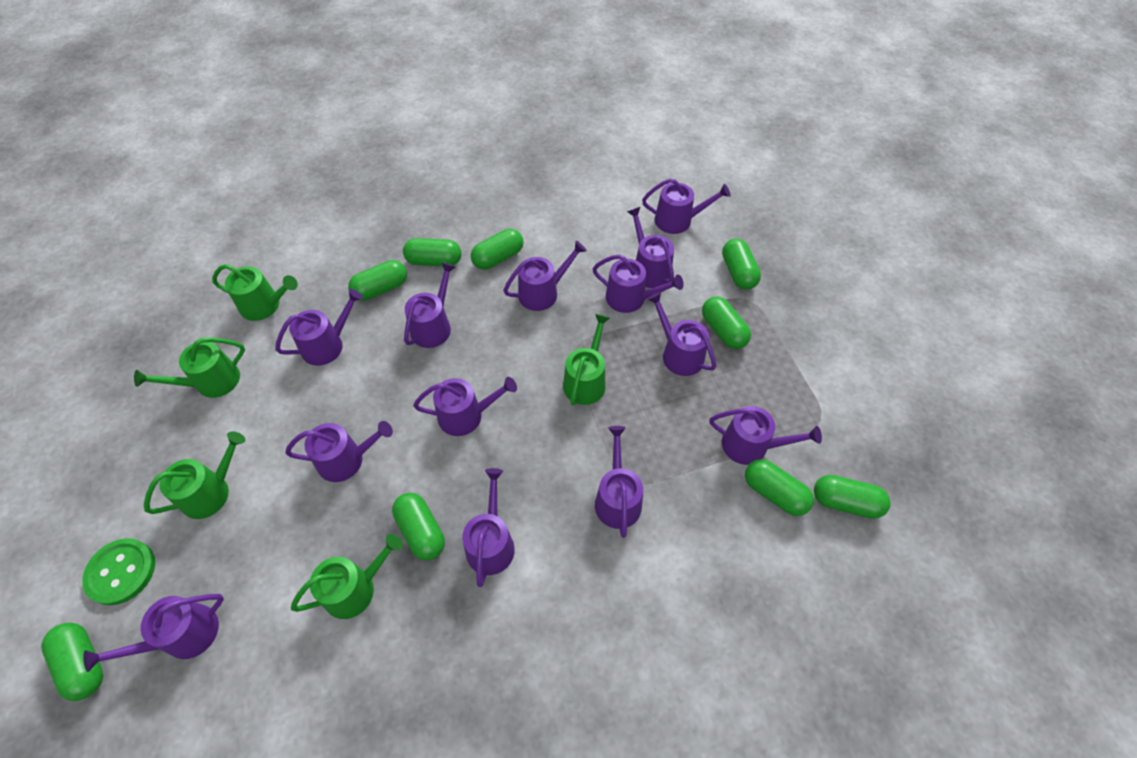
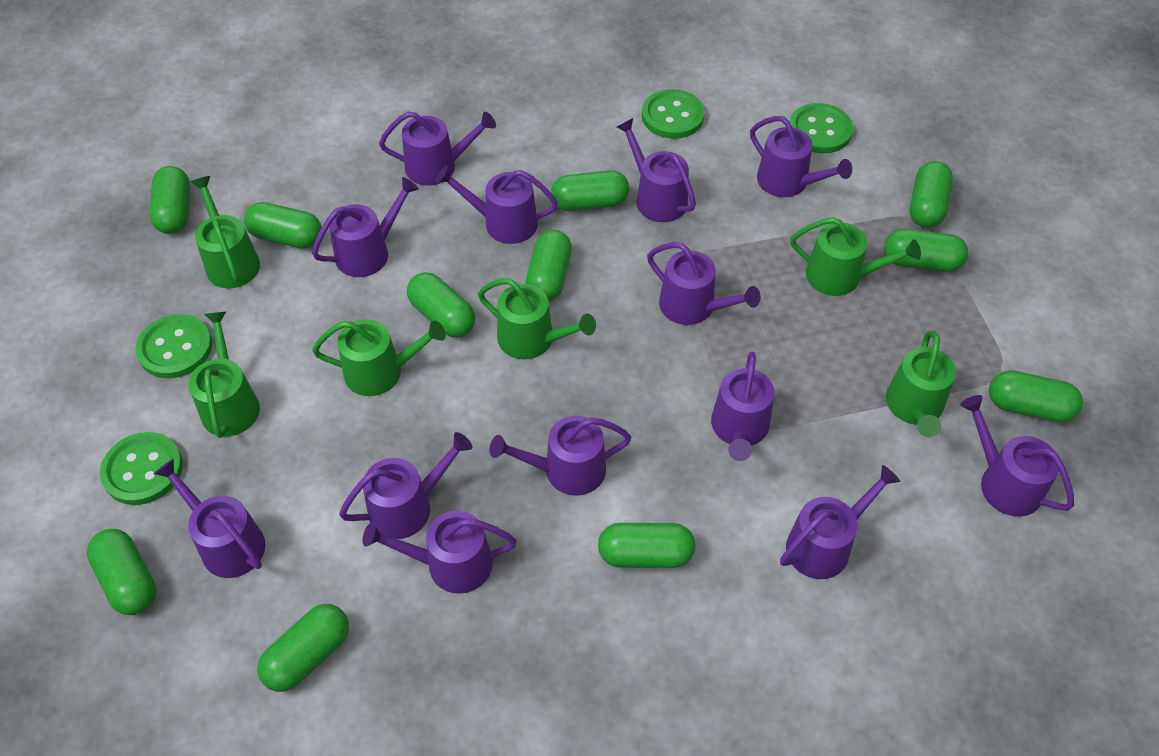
green button: 1 -> 4
green capsule: 9 -> 11
green watering can: 5 -> 6

